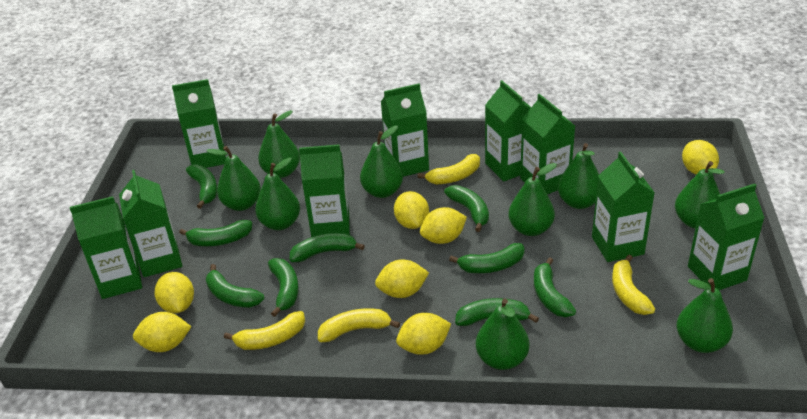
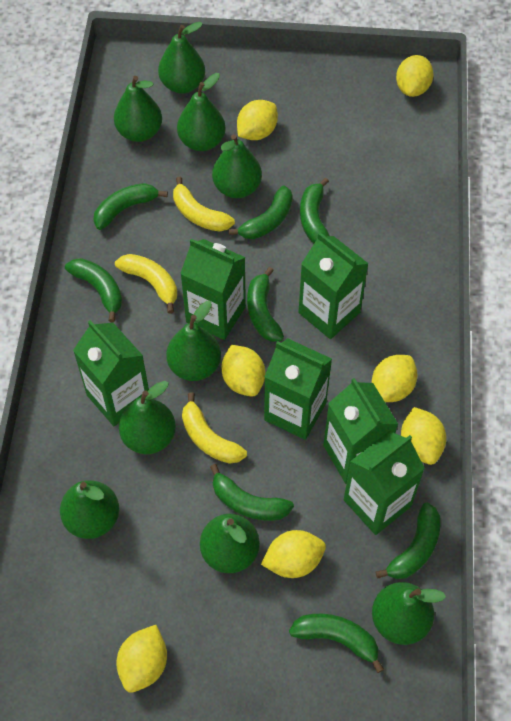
green banana: 9 -> 8
green carton: 9 -> 6
yellow banana: 4 -> 3

